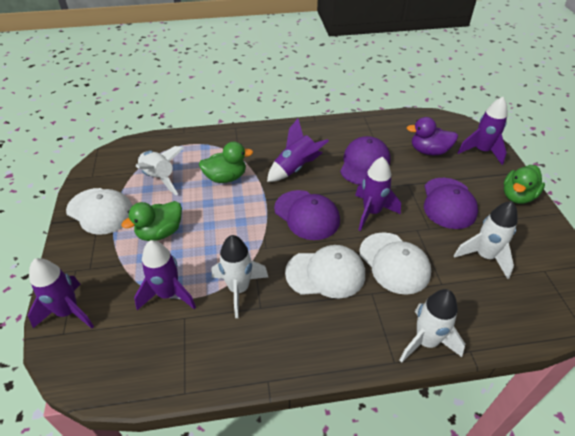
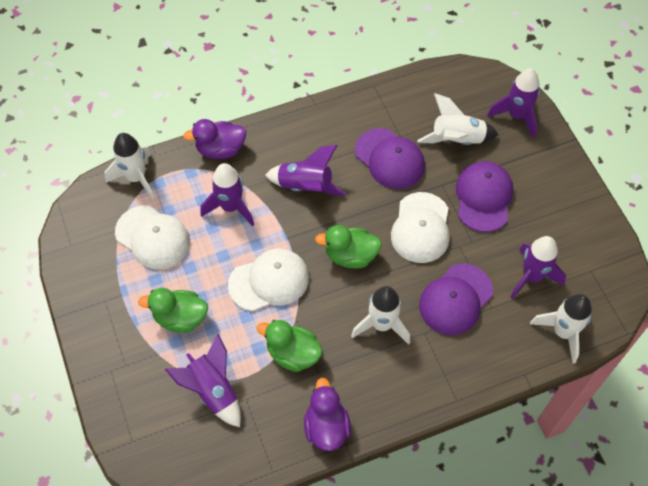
purple duck: 1 -> 2

